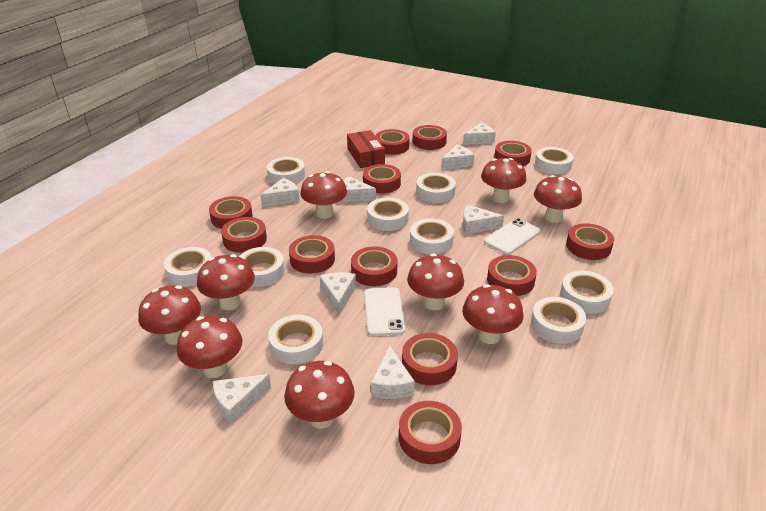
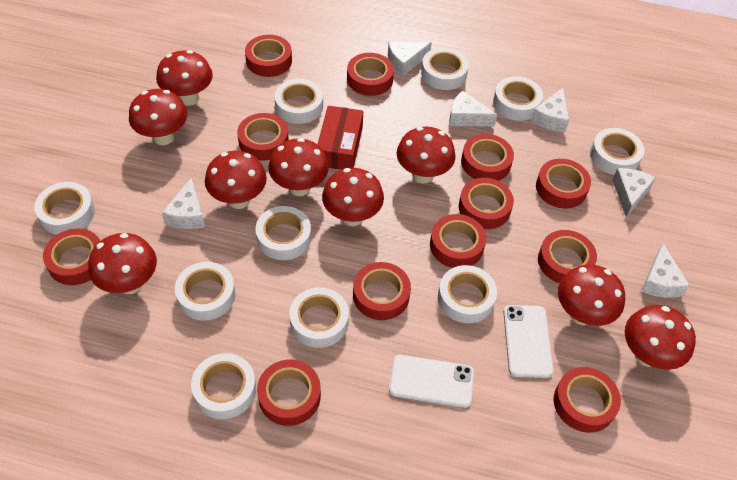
white cheese: 8 -> 6

